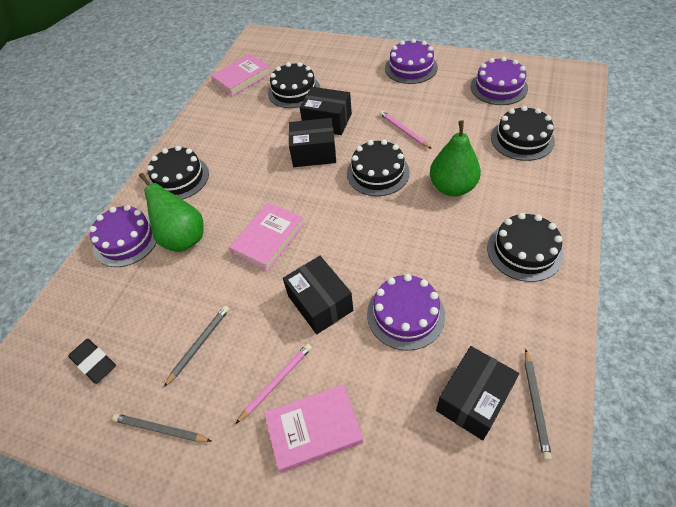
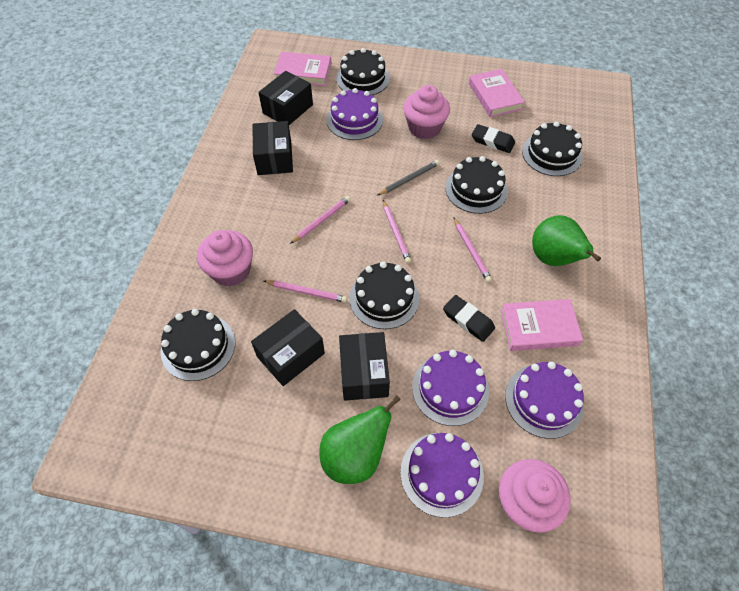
black eraser: 1 -> 2
grey pencil: 3 -> 1
pink cupcake: 0 -> 3
pink pencil: 2 -> 4

